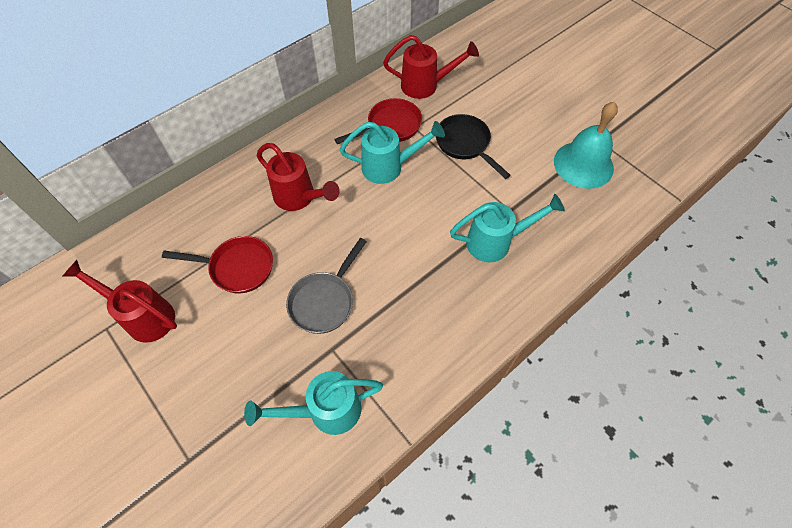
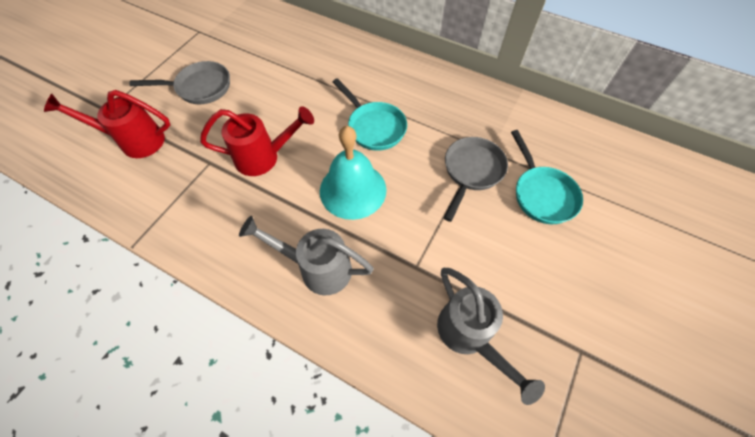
black pan: 1 -> 0
grey pan: 1 -> 2
grey watering can: 0 -> 2
red pan: 2 -> 0
red watering can: 3 -> 2
turquoise pan: 0 -> 2
turquoise watering can: 3 -> 0

